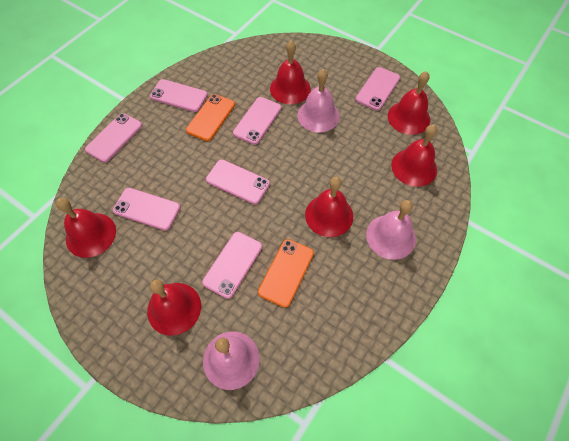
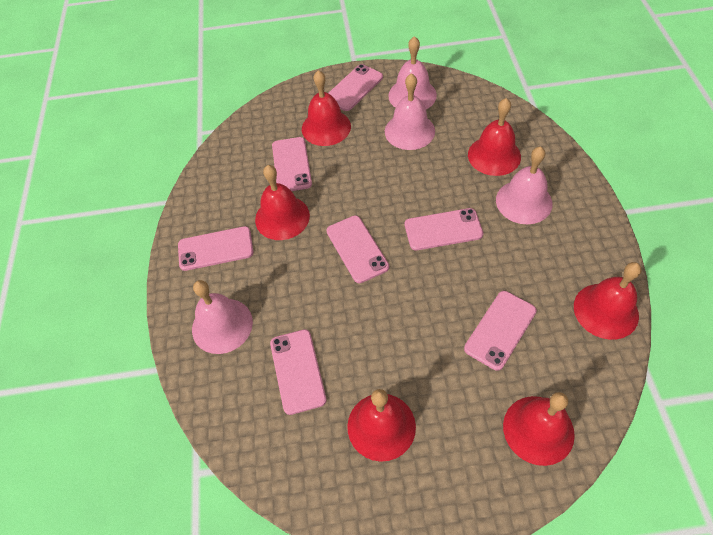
orange phone: 2 -> 0
pink bell: 3 -> 4

